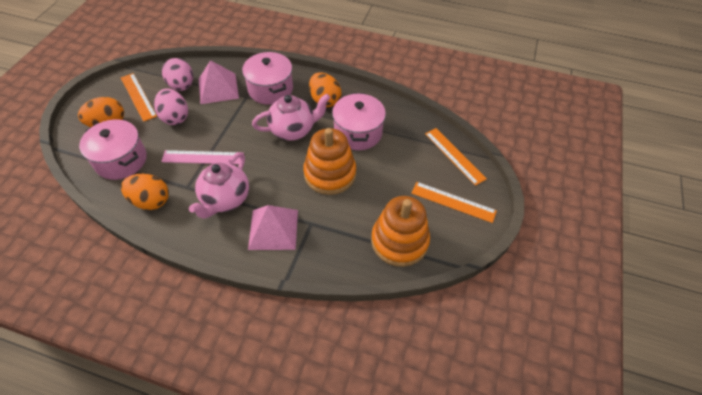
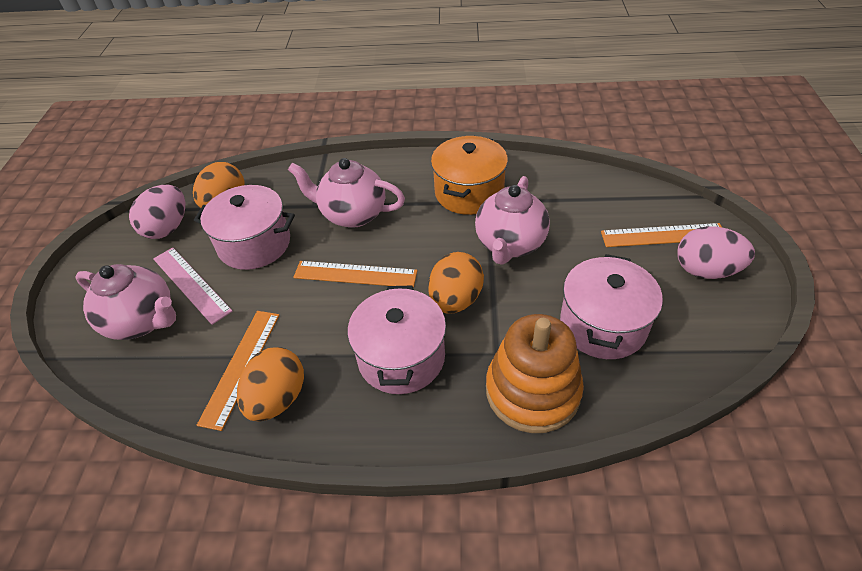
orange pot: 0 -> 1
orange stacking toy: 2 -> 1
pink pyramid: 2 -> 0
pink teapot: 2 -> 3

